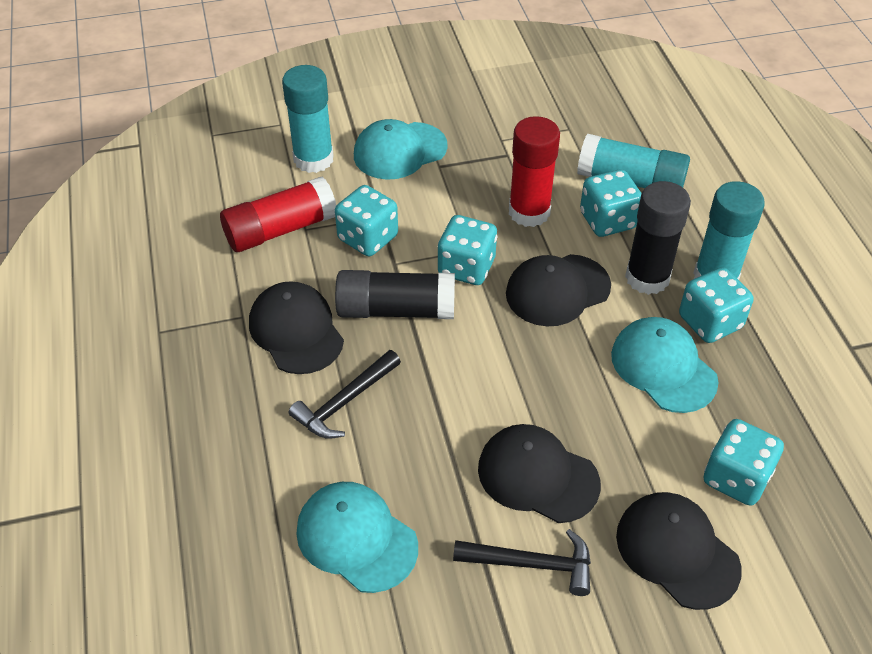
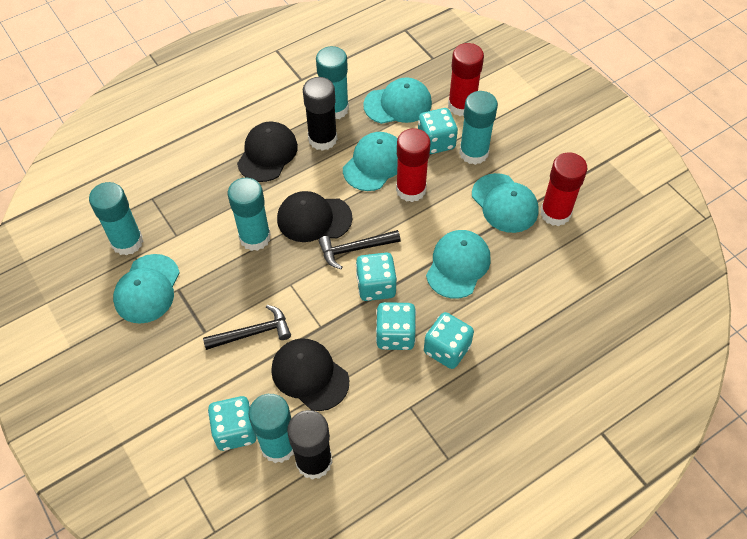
black cap: 4 -> 3
red glue stick: 2 -> 3
turquoise cap: 3 -> 5
turquoise glue stick: 3 -> 5

